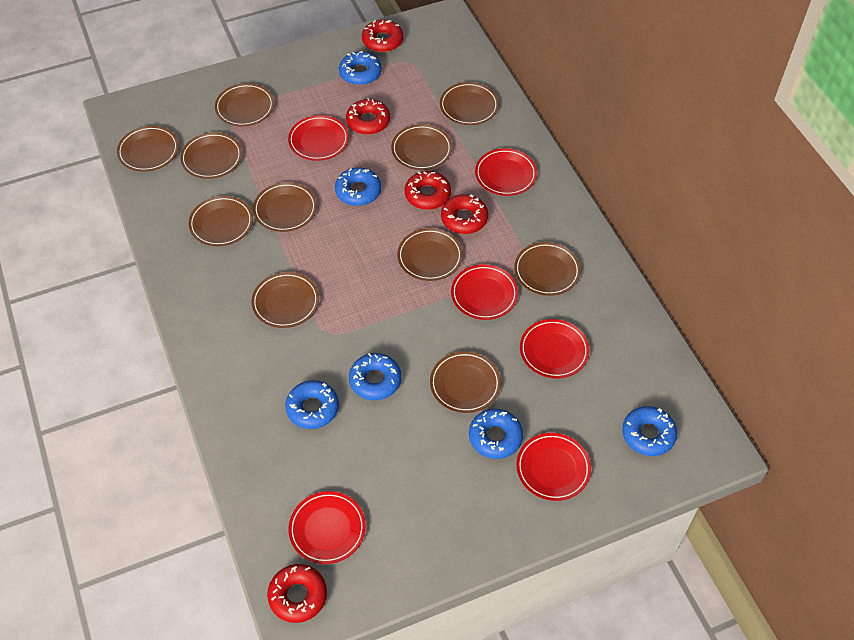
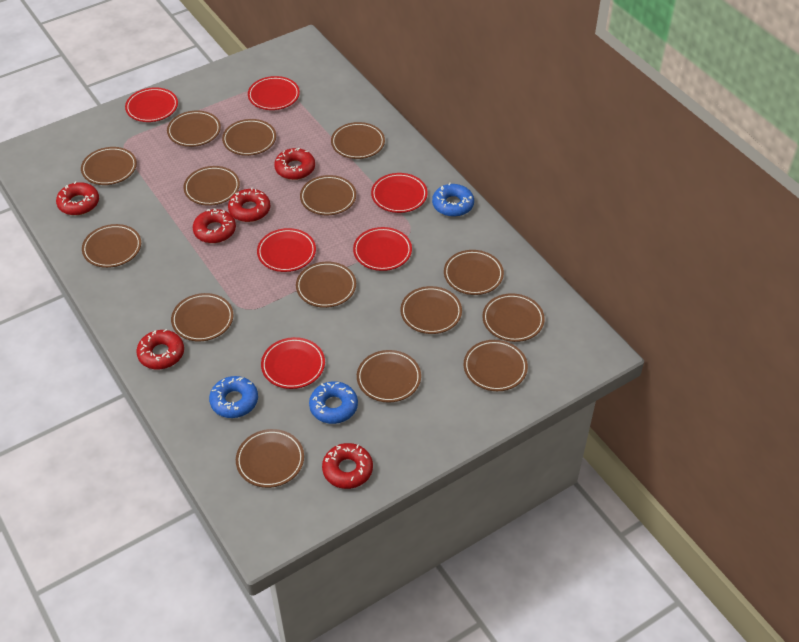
blue donut: 6 -> 3
brown plate: 11 -> 15
red donut: 5 -> 6

